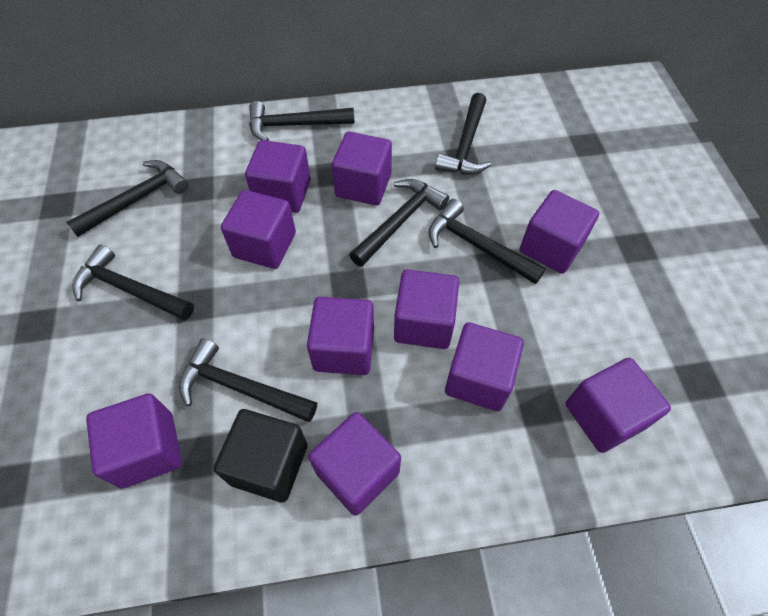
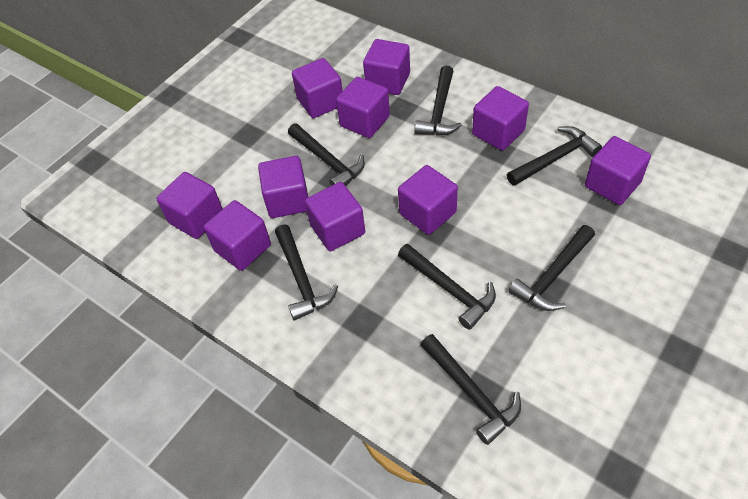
black cube: 1 -> 0

